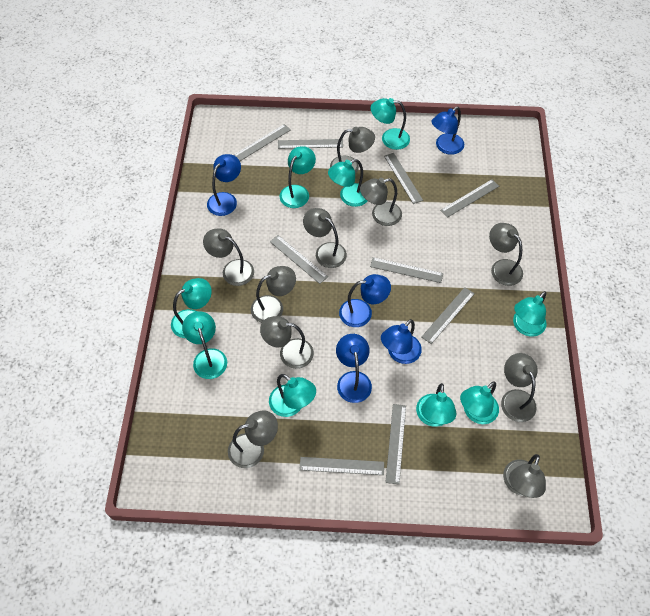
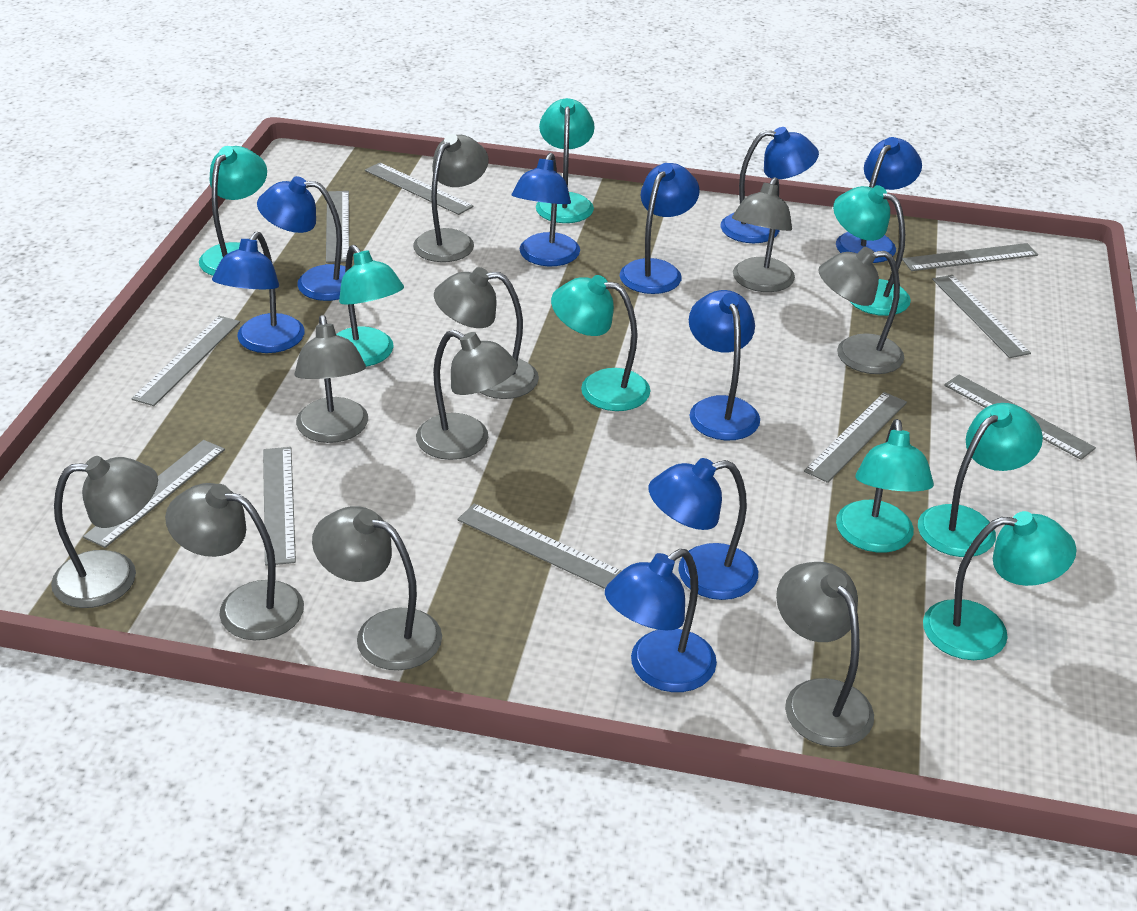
blue lamp: 5 -> 9
grey ruler: 9 -> 10
turquoise lamp: 9 -> 8

